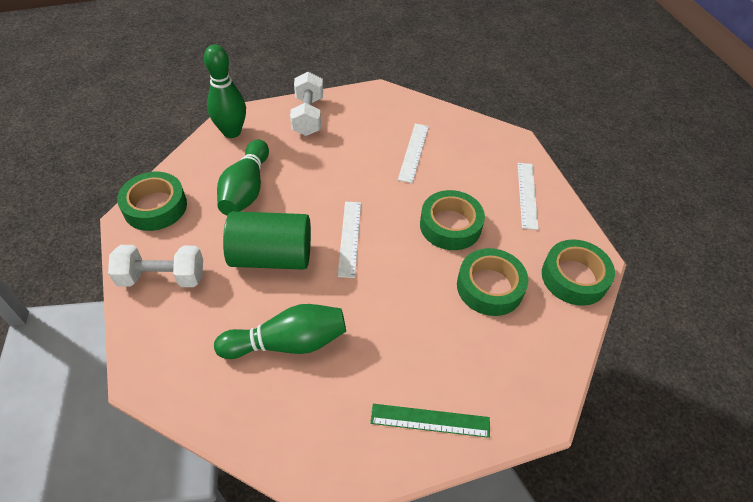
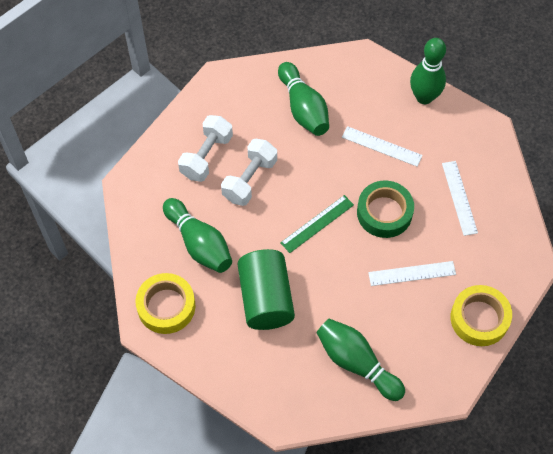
green bowling pin: 3 -> 4
green tape: 4 -> 1
yellow tape: 0 -> 2

